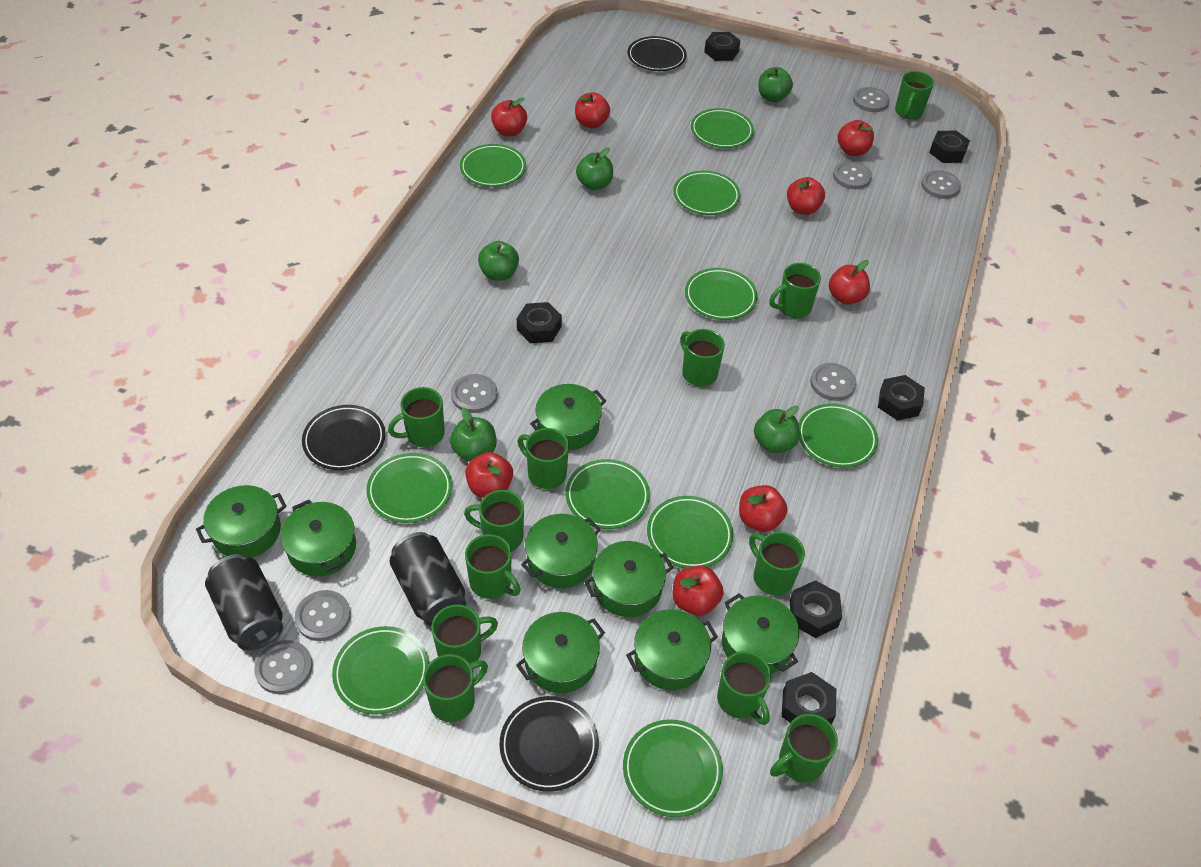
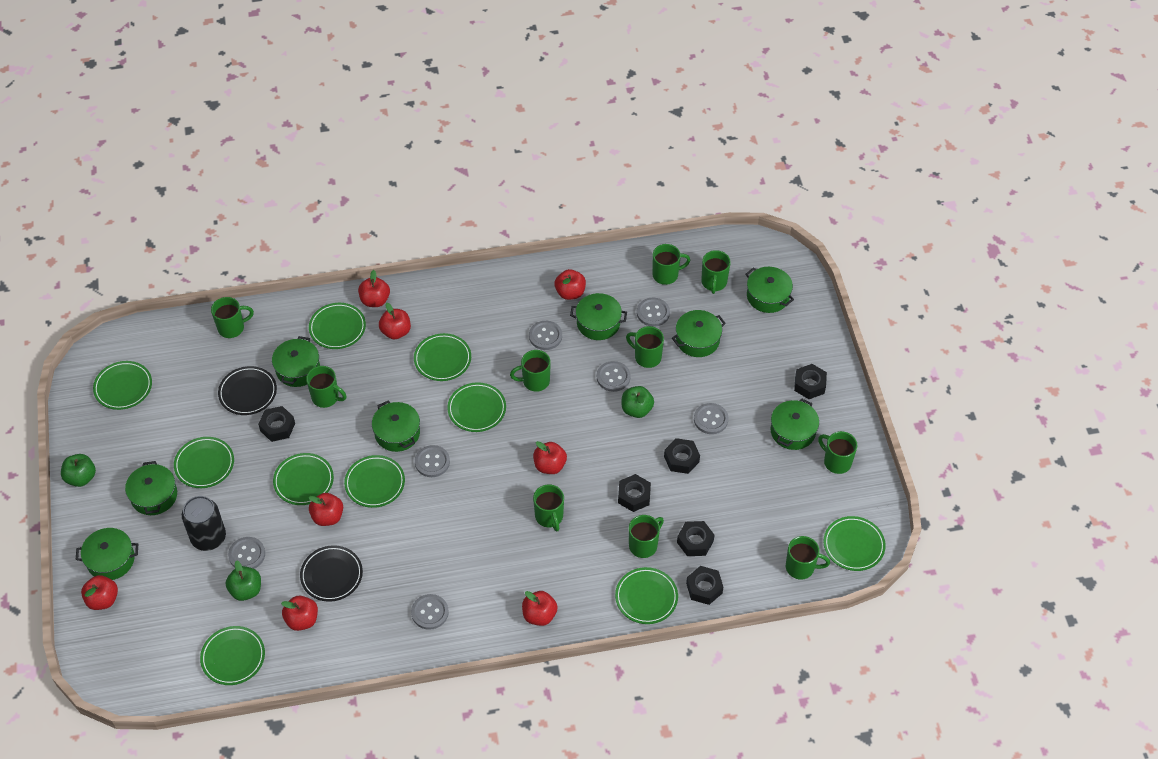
black can: 2 -> 1
black plate: 3 -> 2
green apple: 5 -> 3
green mug: 12 -> 10

